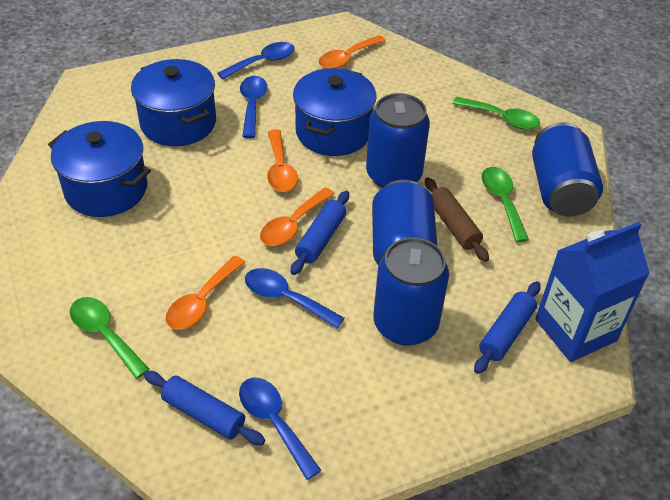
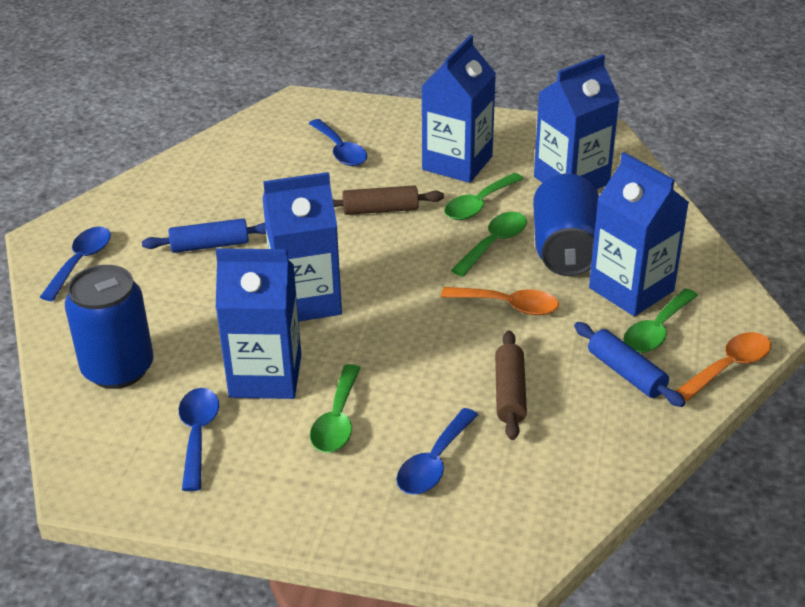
blue can: 4 -> 2
blue carton: 1 -> 5
blue pot: 3 -> 0
blue rolling pin: 3 -> 2
brown rolling pin: 1 -> 2
green spoon: 3 -> 4
orange spoon: 4 -> 2

